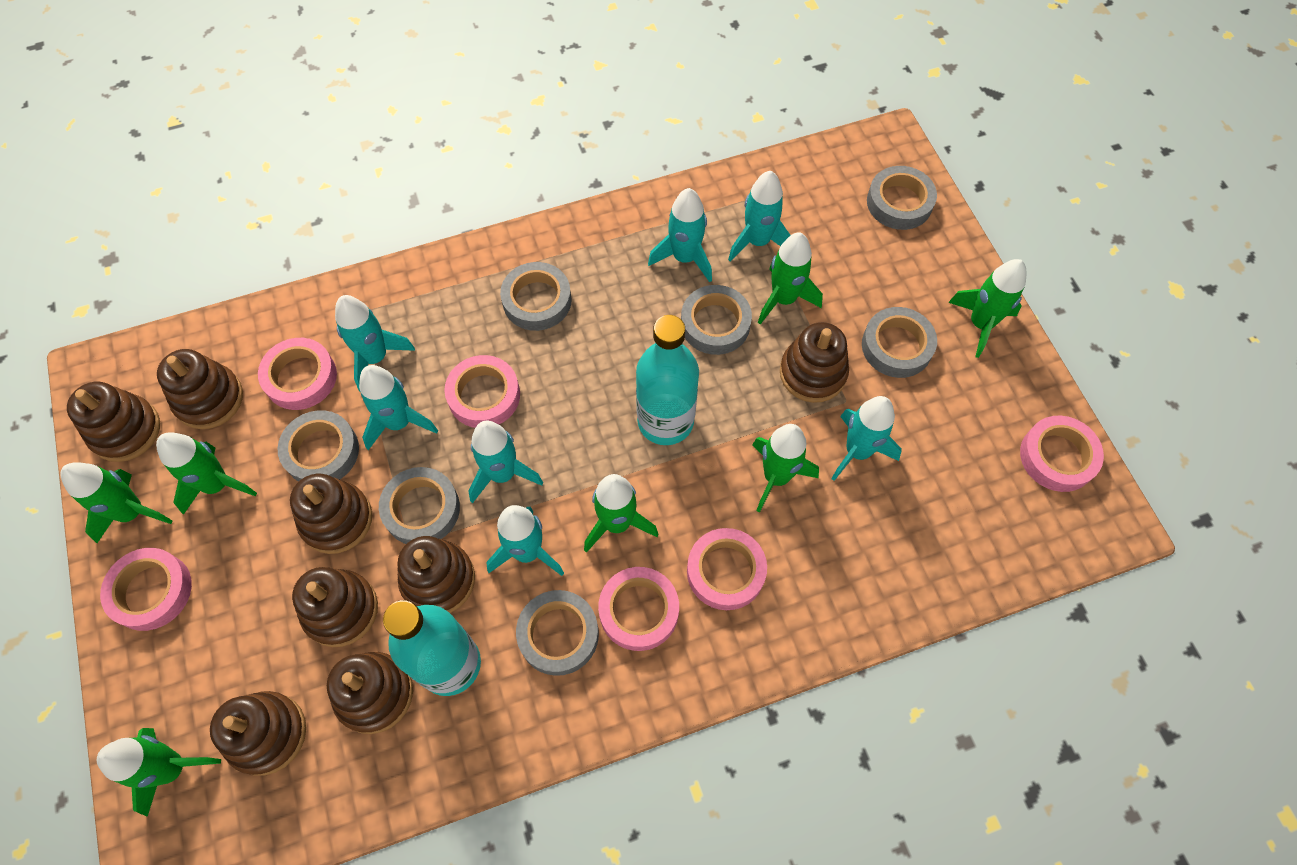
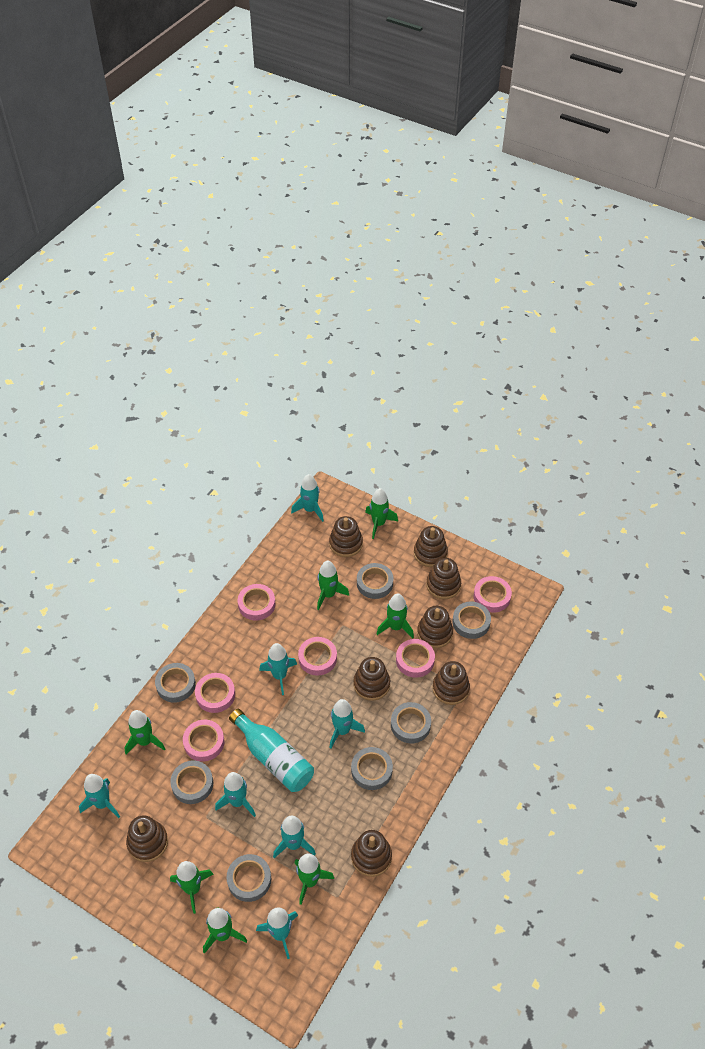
turquoise bottle: 2 -> 1

